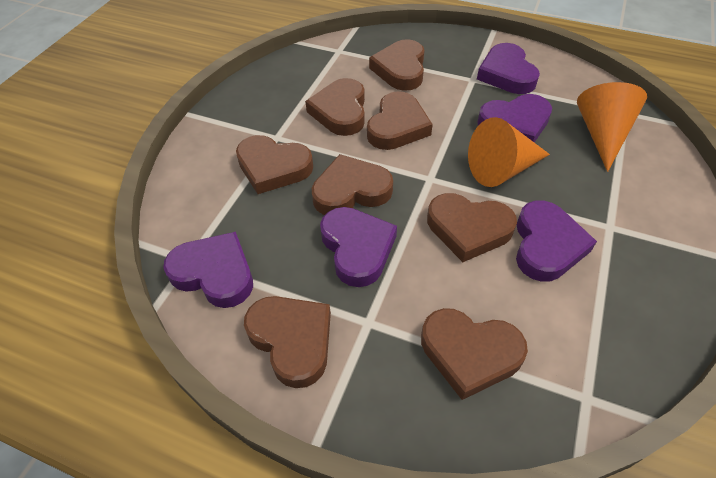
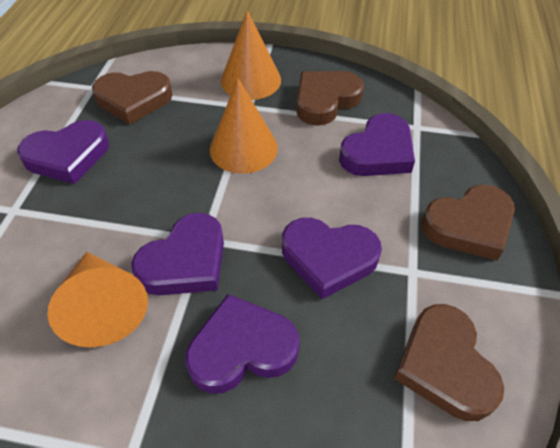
brown heart: 8 -> 4
orange cone: 2 -> 3

